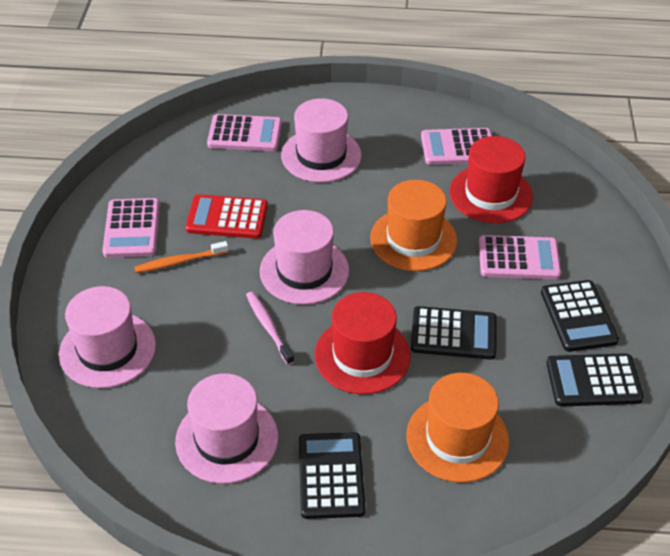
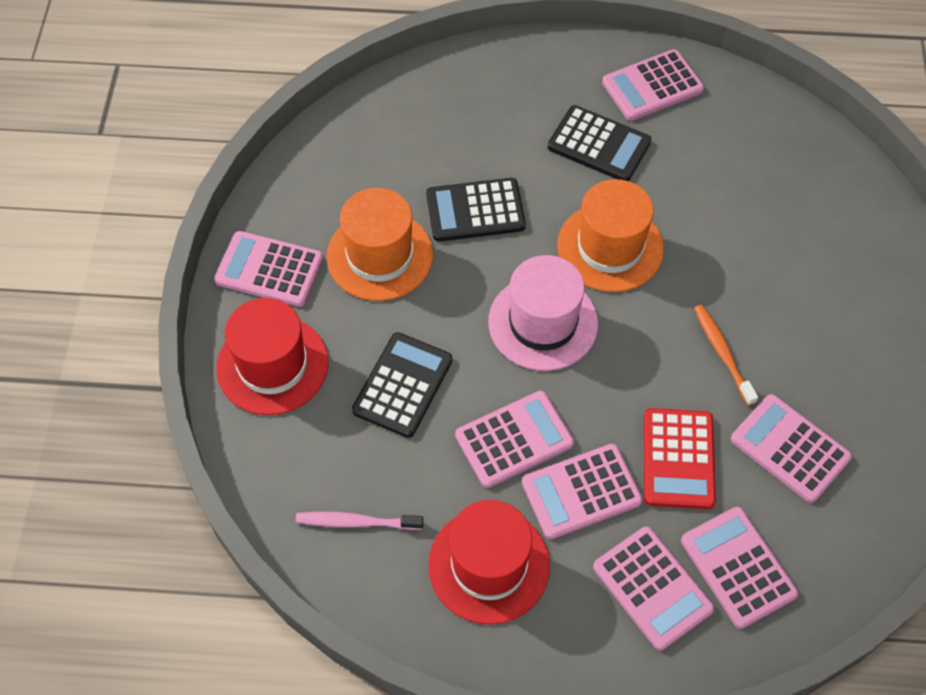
black calculator: 4 -> 3
pink calculator: 4 -> 7
pink hat: 4 -> 1

